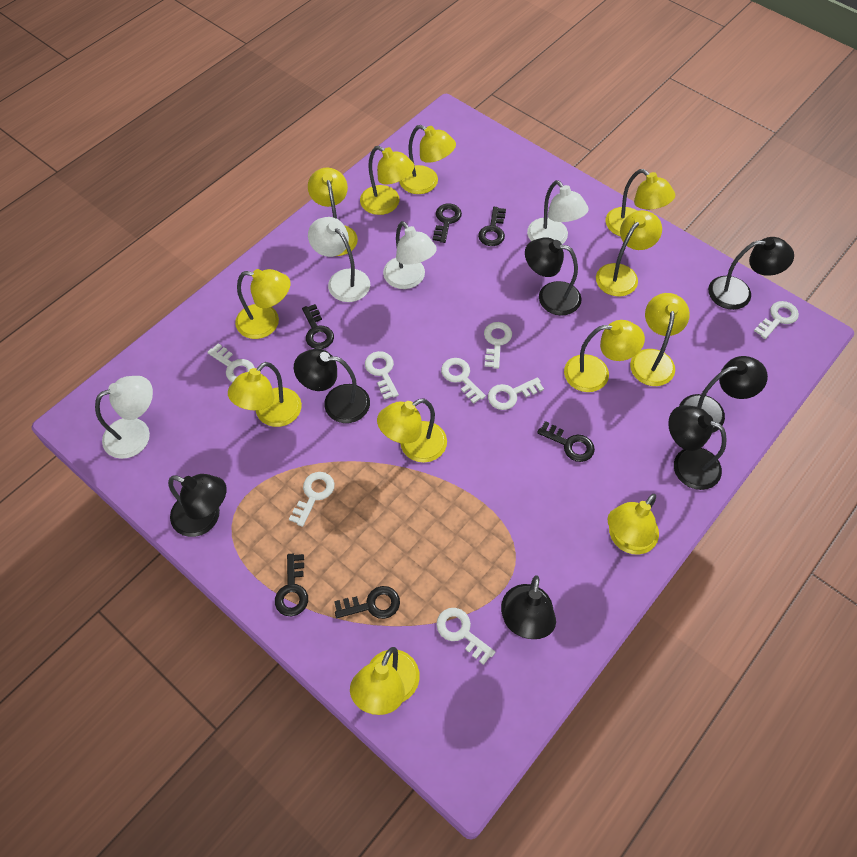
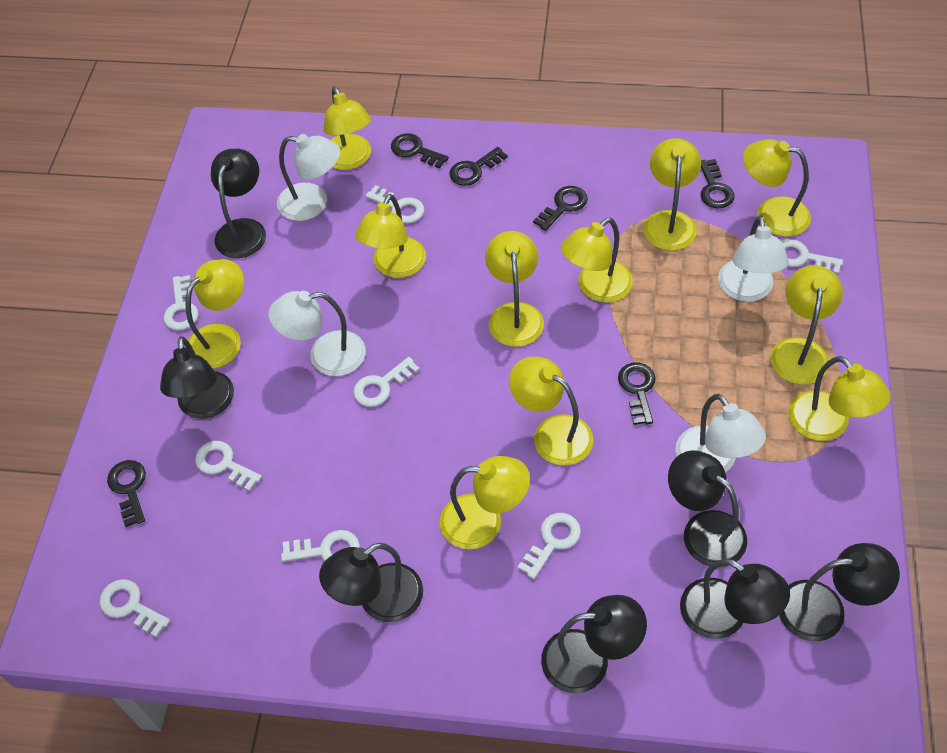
yellow lamp: 12 -> 11

